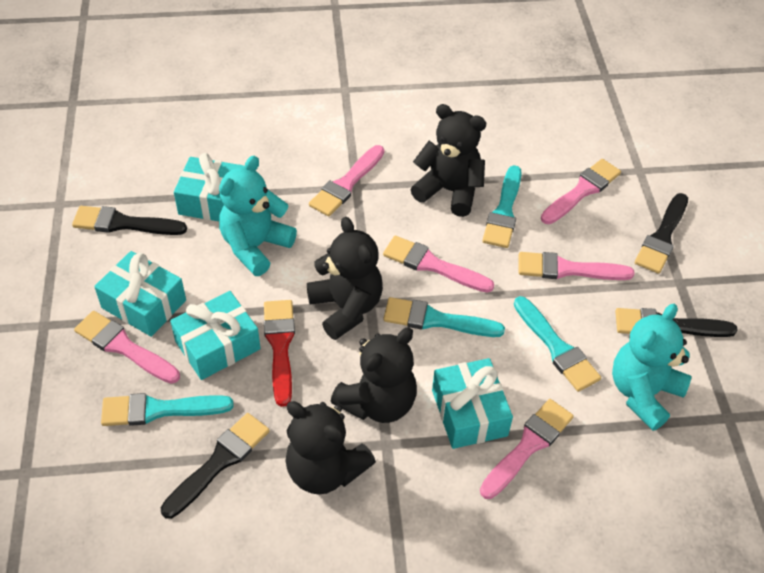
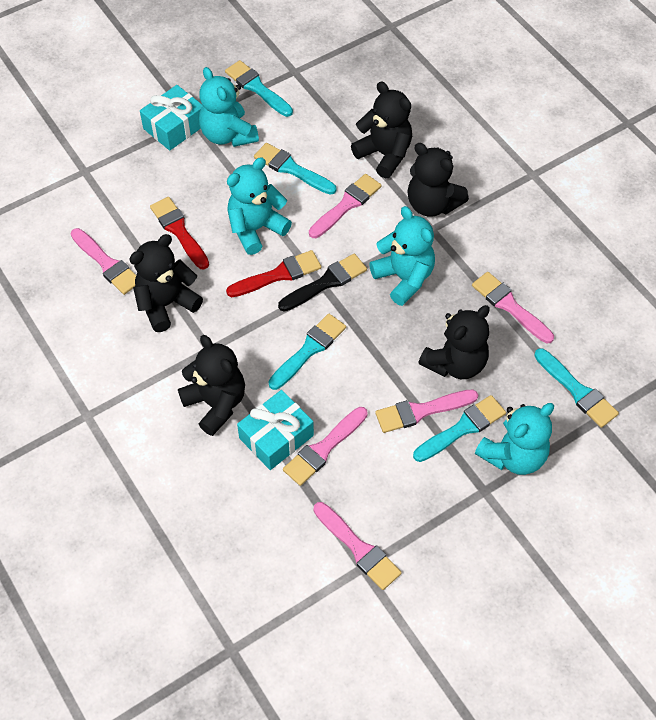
black brush: 4 -> 1
black teddy bear: 4 -> 5
red brush: 1 -> 2
turquoise brush: 4 -> 5
turquoise gift: 4 -> 2
turquoise teddy bear: 2 -> 4

